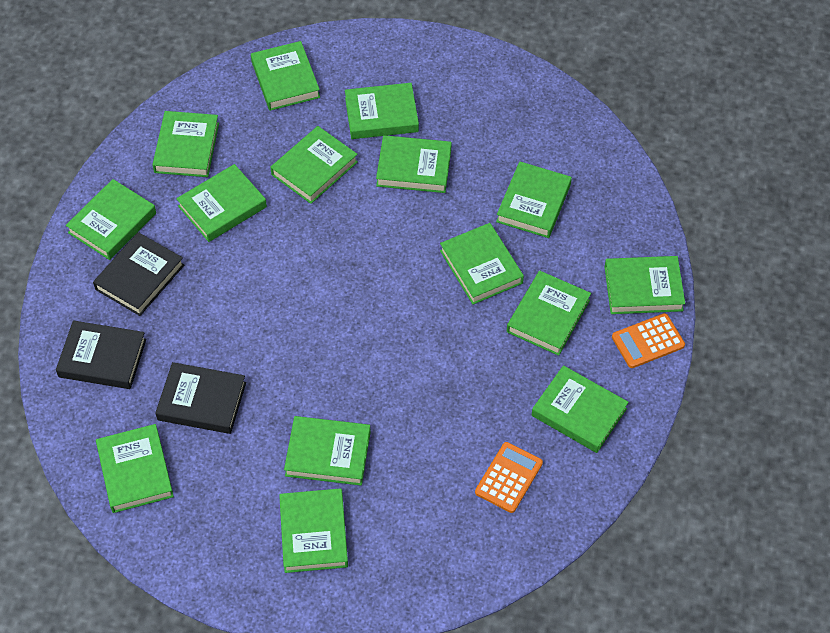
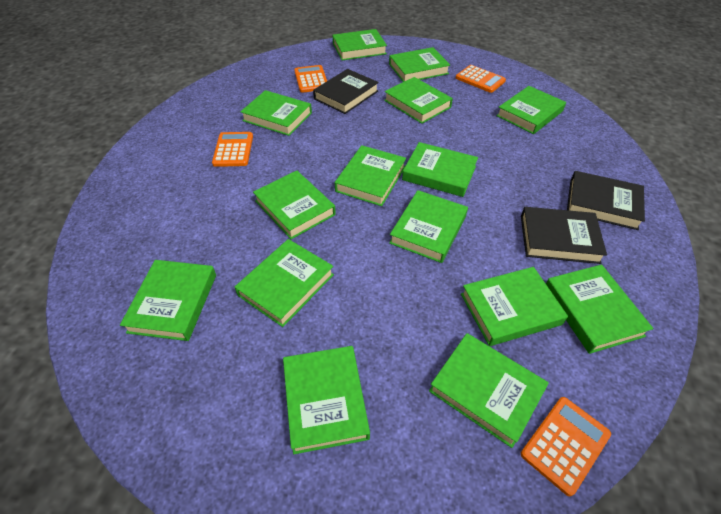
orange calculator: 2 -> 4

